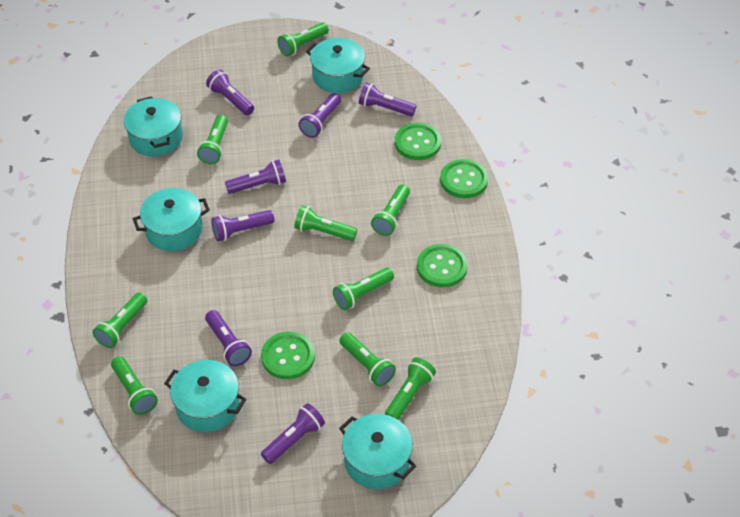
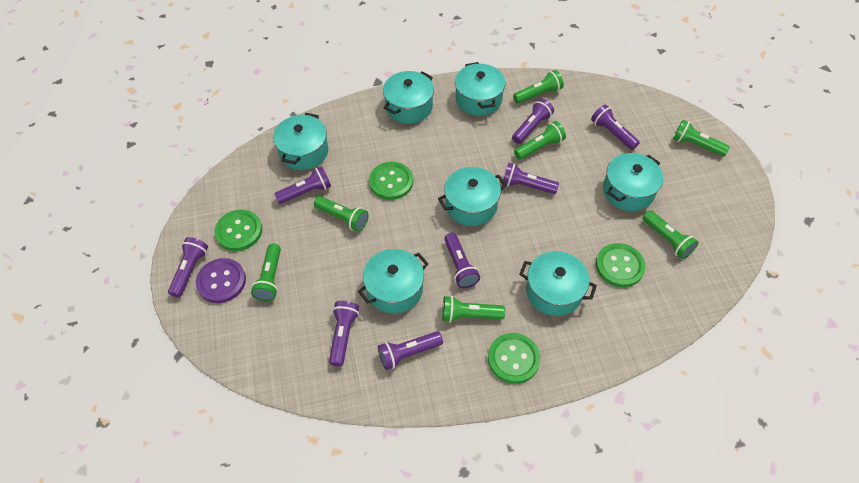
green flashlight: 9 -> 7
purple button: 0 -> 1
purple flashlight: 7 -> 8
turquoise pot: 5 -> 7

